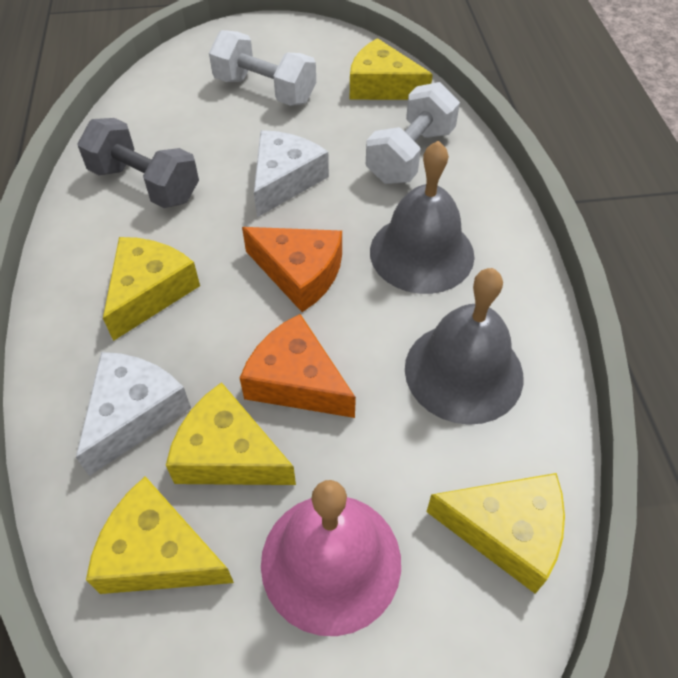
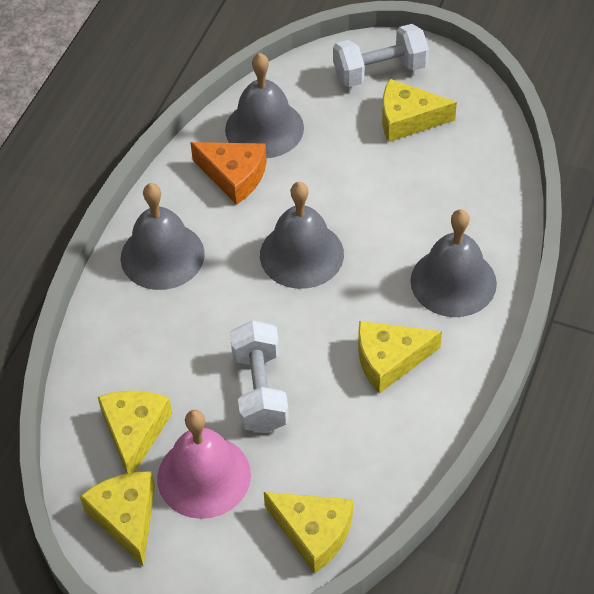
grey bell: 2 -> 4
grey dumbbell: 1 -> 0
orange cheese: 2 -> 1
white cheese: 2 -> 0

